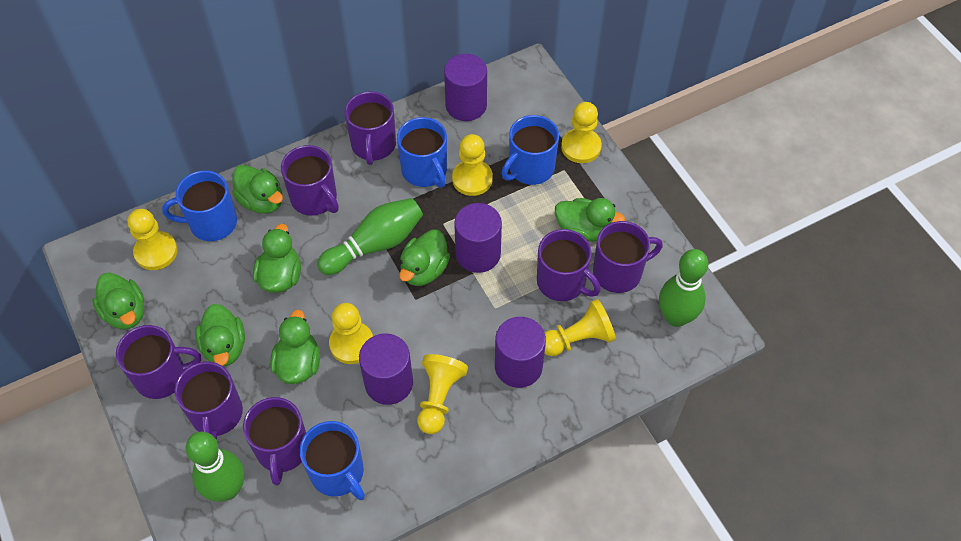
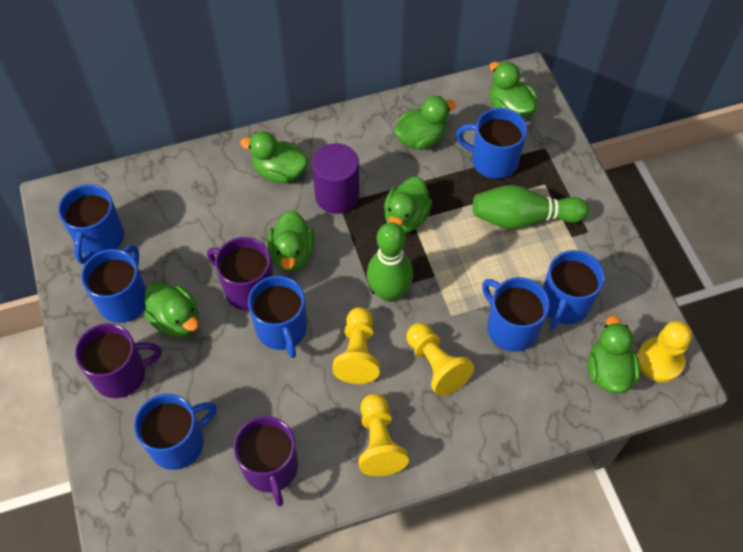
blue mug: 4 -> 7
green bowling pin: 3 -> 2
purple cylinder: 4 -> 1
purple mug: 7 -> 3
yellow pawn: 6 -> 4

